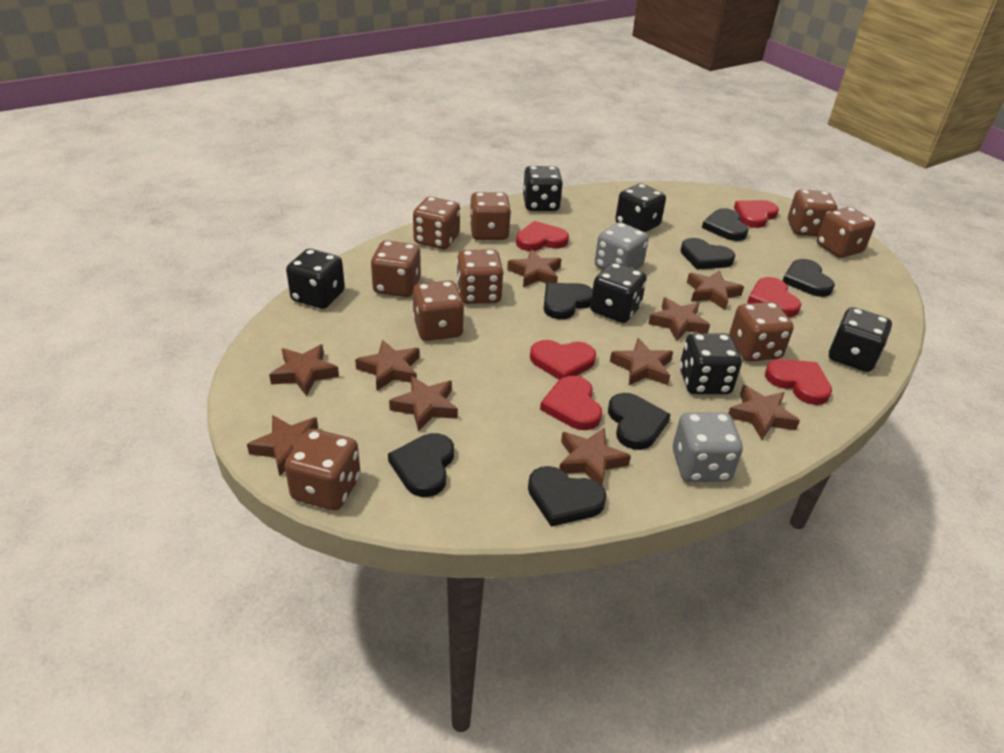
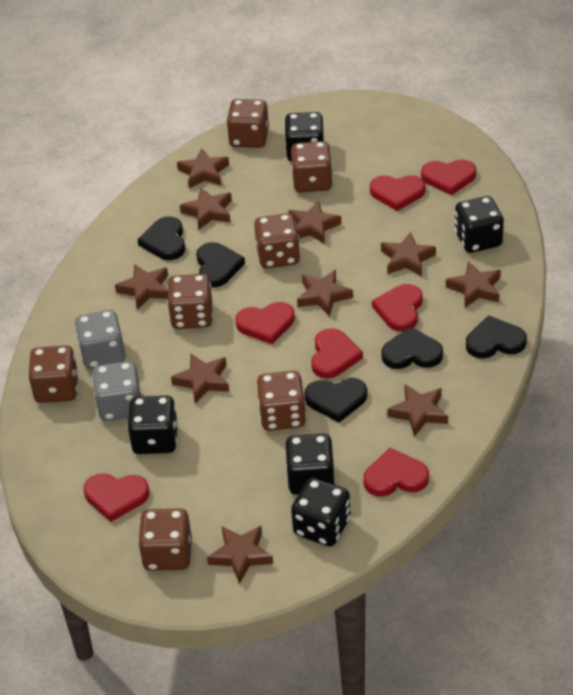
black dice: 6 -> 5
black heart: 7 -> 5
brown dice: 9 -> 7
red heart: 6 -> 7

